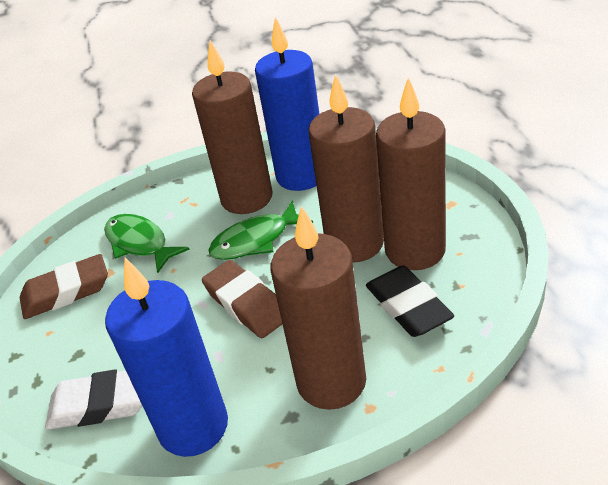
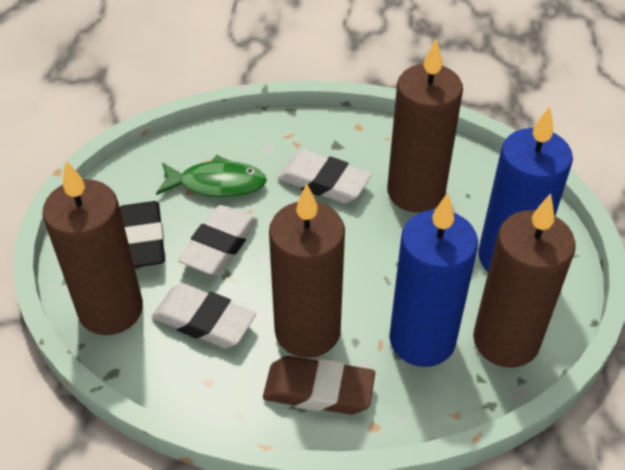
brown eraser: 2 -> 1
green fish: 2 -> 1
white eraser: 1 -> 3

